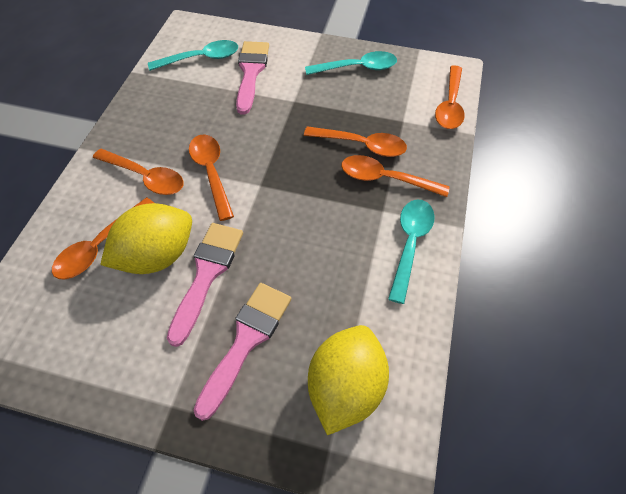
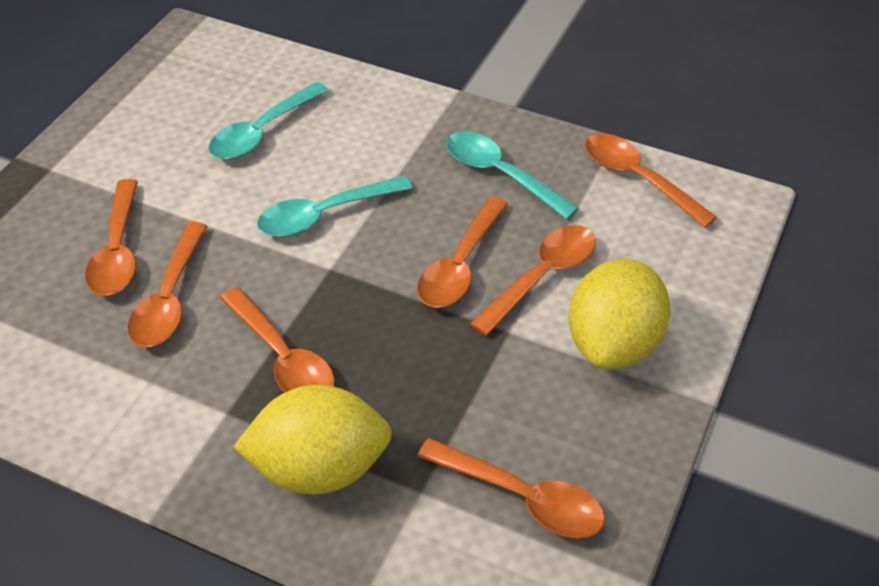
orange spoon: 6 -> 7
pink brush: 3 -> 0

